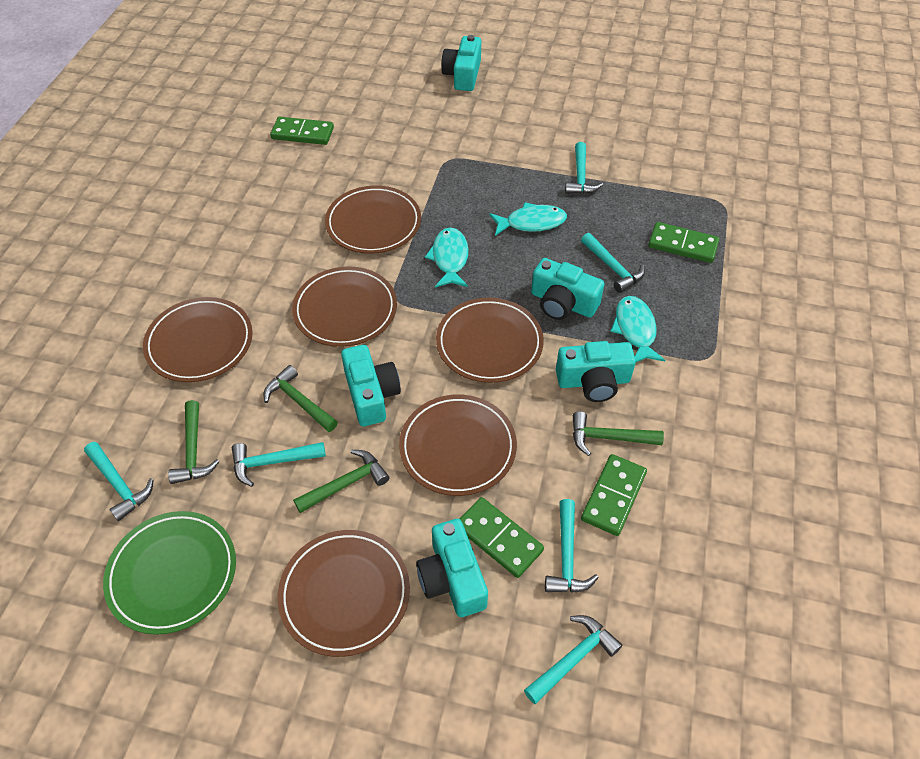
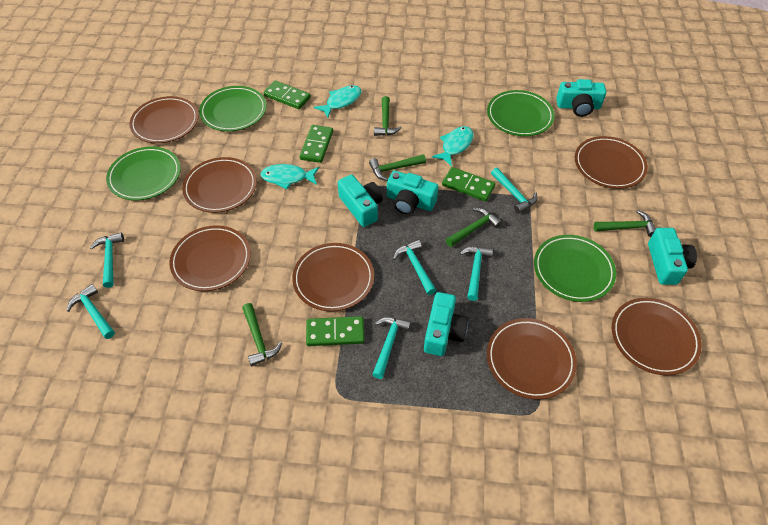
brown plate: 6 -> 7
green hammer: 4 -> 5
green plate: 1 -> 4

